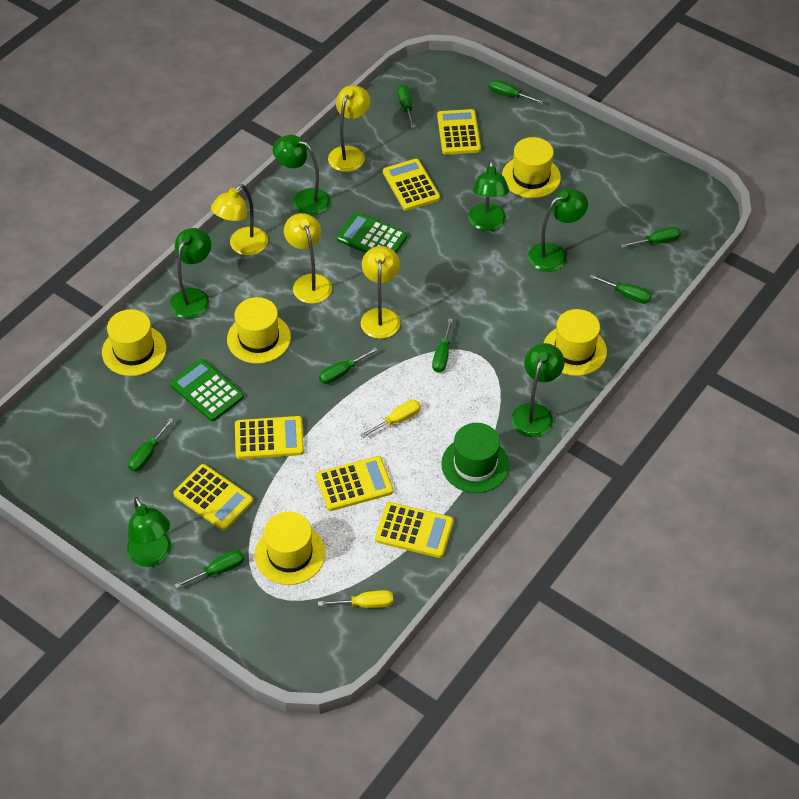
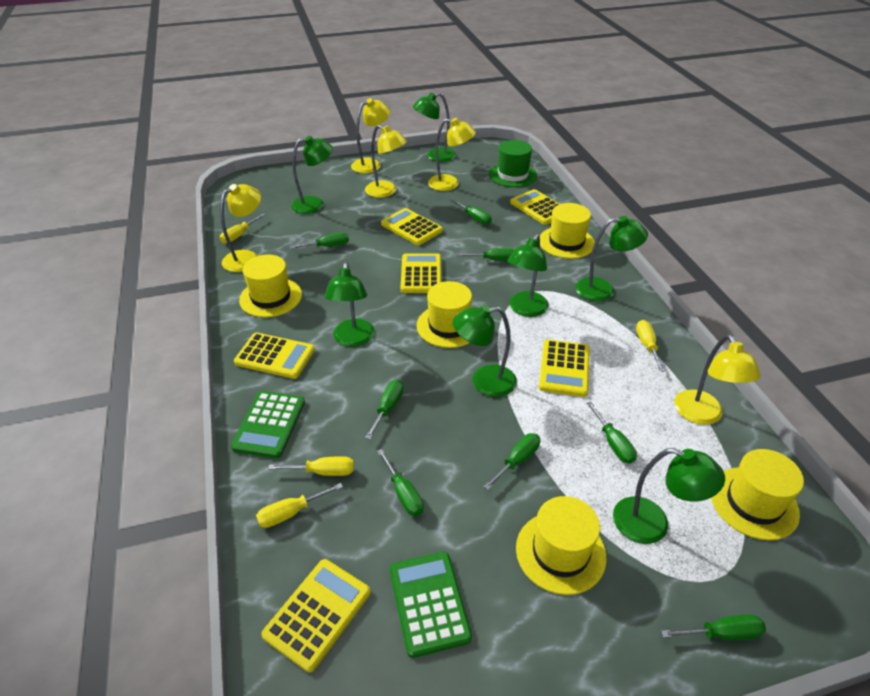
green lamp: 6 -> 7
yellow lamp: 4 -> 5
yellow screwdriver: 2 -> 4

